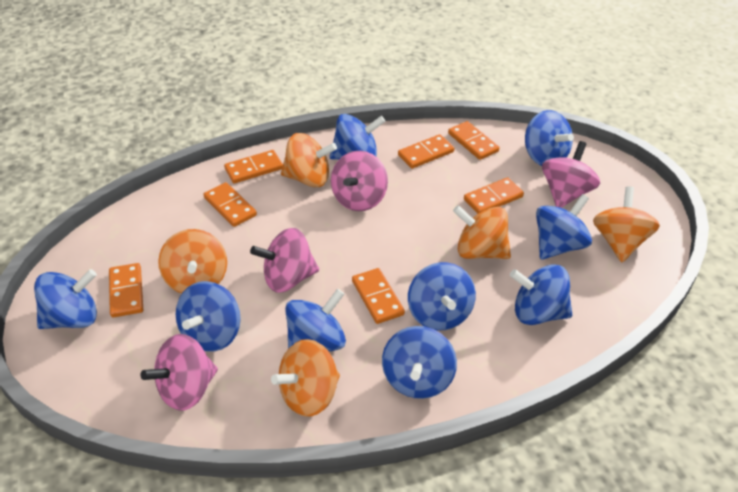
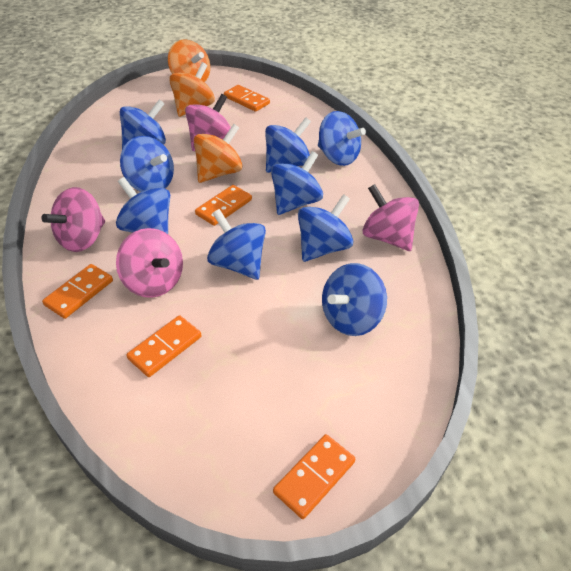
orange domino: 7 -> 5
orange spinning top: 5 -> 3

